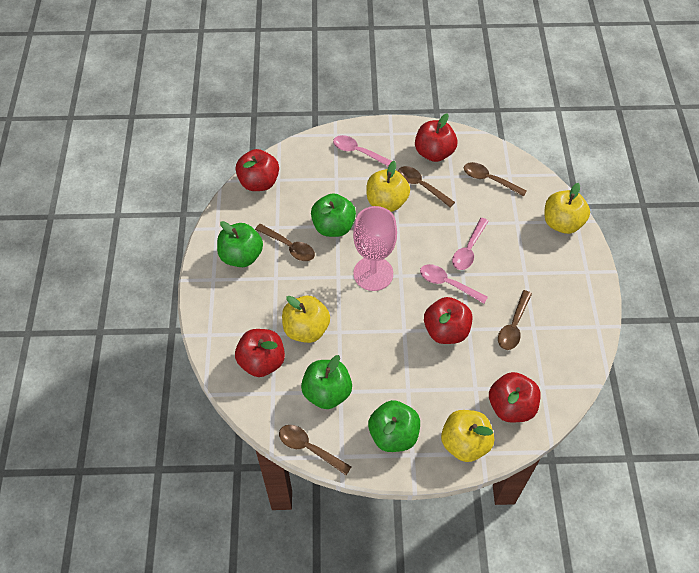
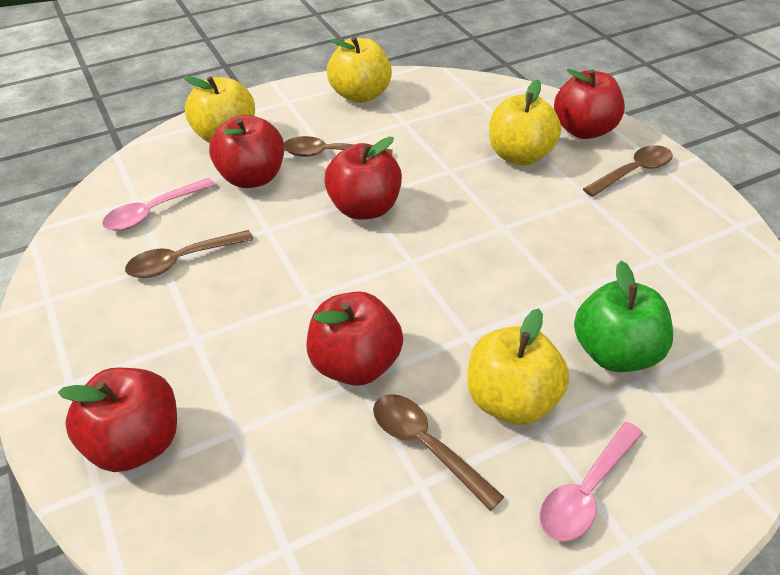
brown spoon: 5 -> 4
green apple: 4 -> 1
pink goblet: 1 -> 0
pink spoon: 3 -> 2

